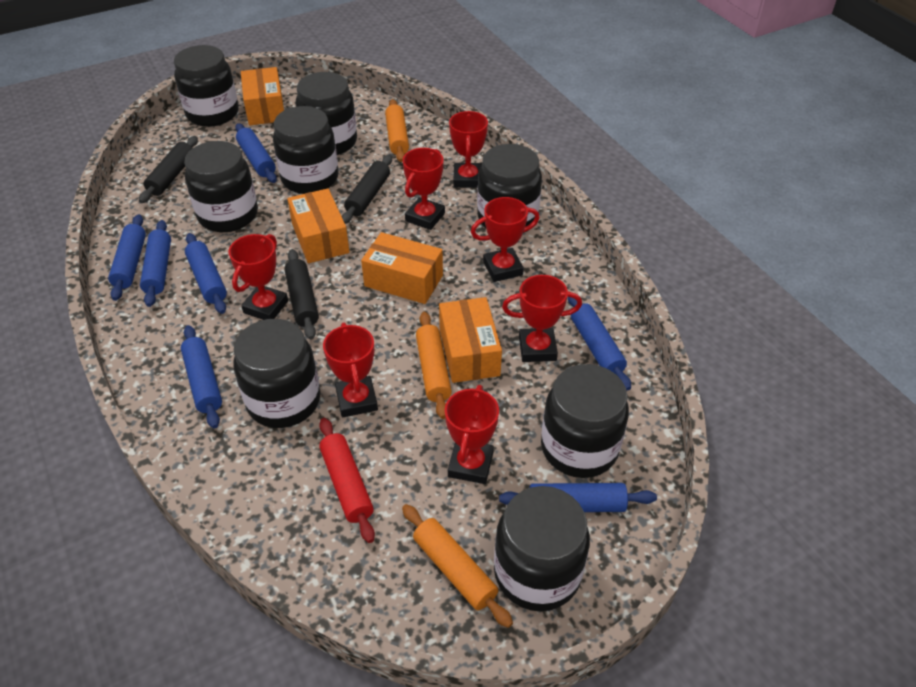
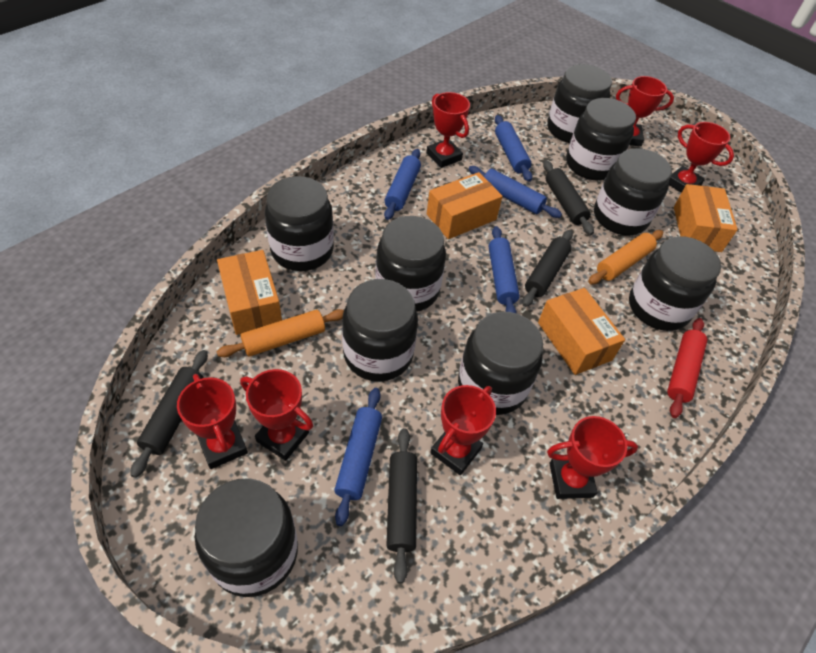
black jar: 8 -> 9
black rolling pin: 3 -> 4
blue rolling pin: 7 -> 5
orange rolling pin: 3 -> 2

